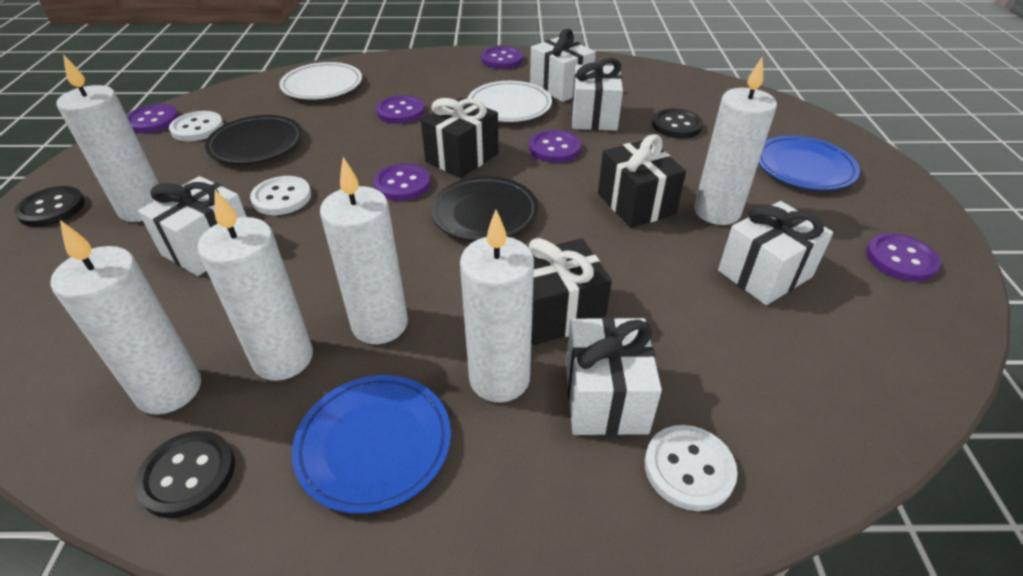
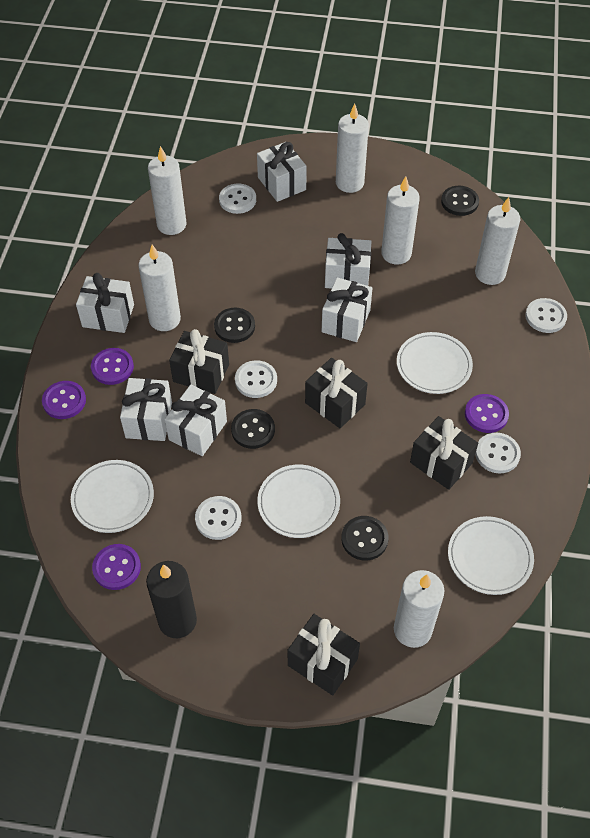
black button: 3 -> 4
black candle: 0 -> 1
black gift: 3 -> 4
black plate: 2 -> 0
blue plate: 2 -> 0
purple button: 6 -> 4
white button: 3 -> 5
white gift: 5 -> 6
white plate: 2 -> 4

